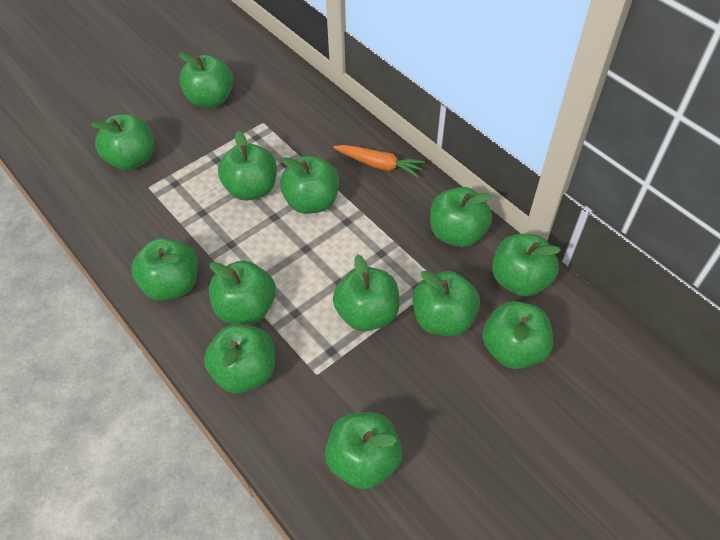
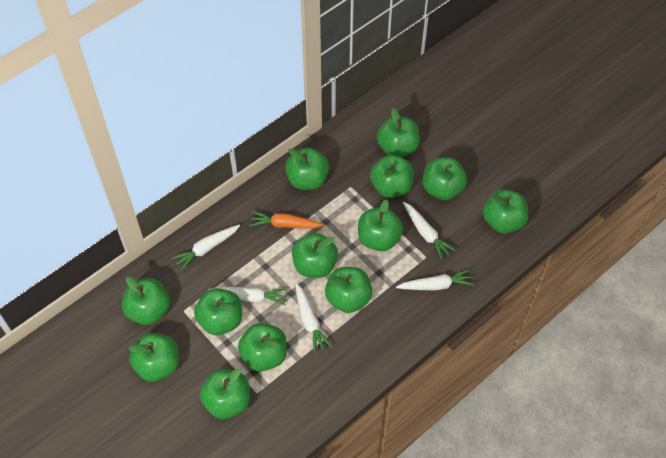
white carrot: 0 -> 5

